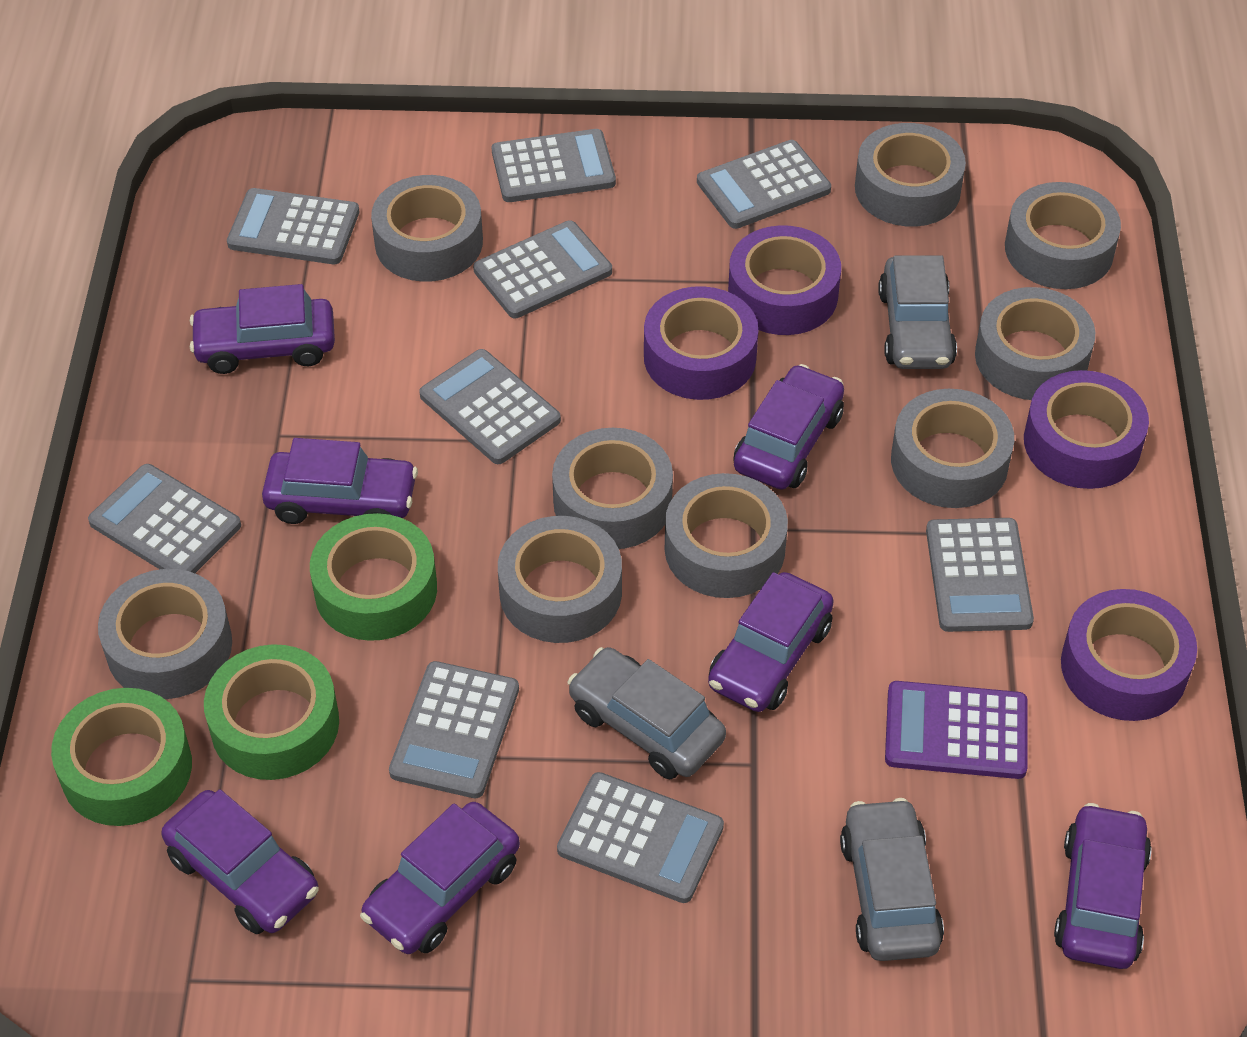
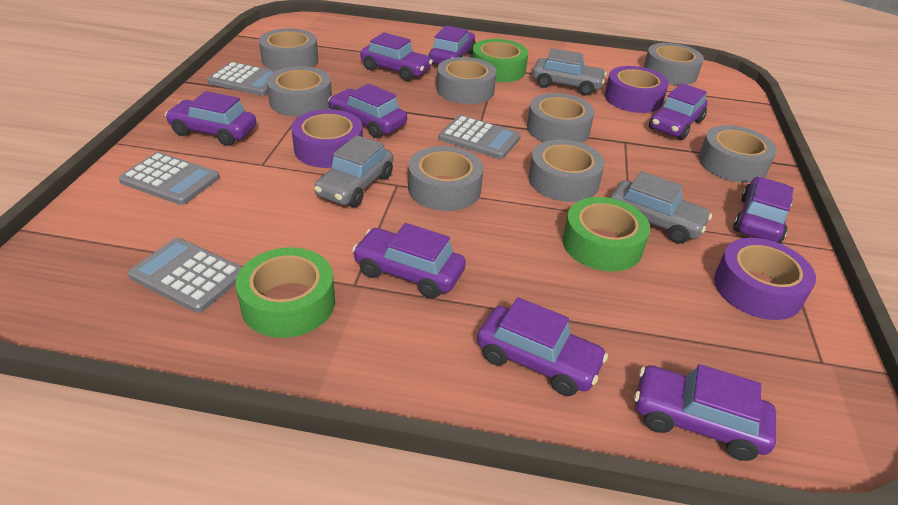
grey calculator: 9 -> 4
grey tape: 9 -> 8
purple calculator: 1 -> 0
purple car: 7 -> 9
purple tape: 4 -> 3

